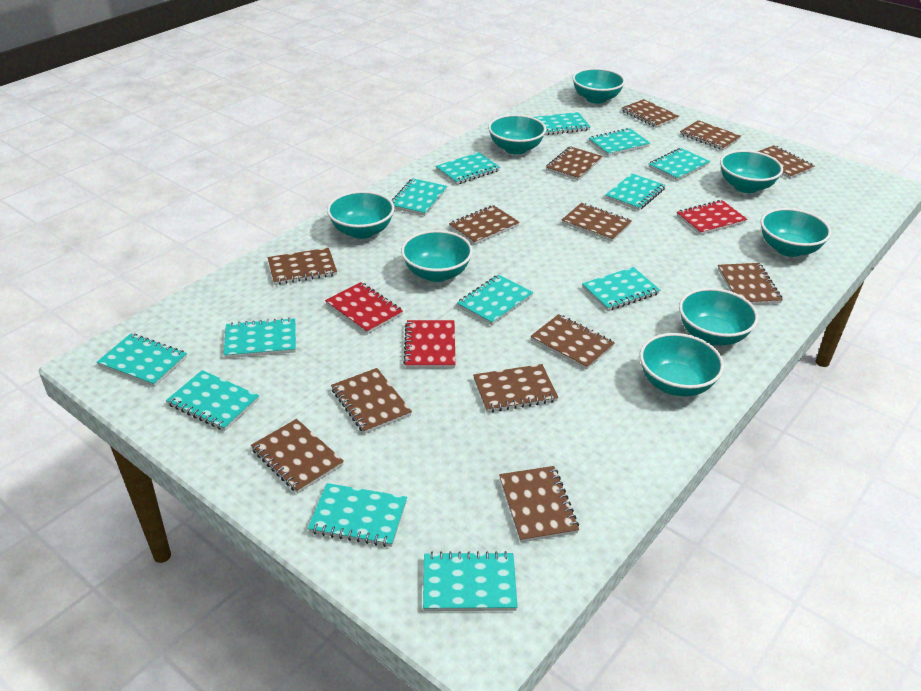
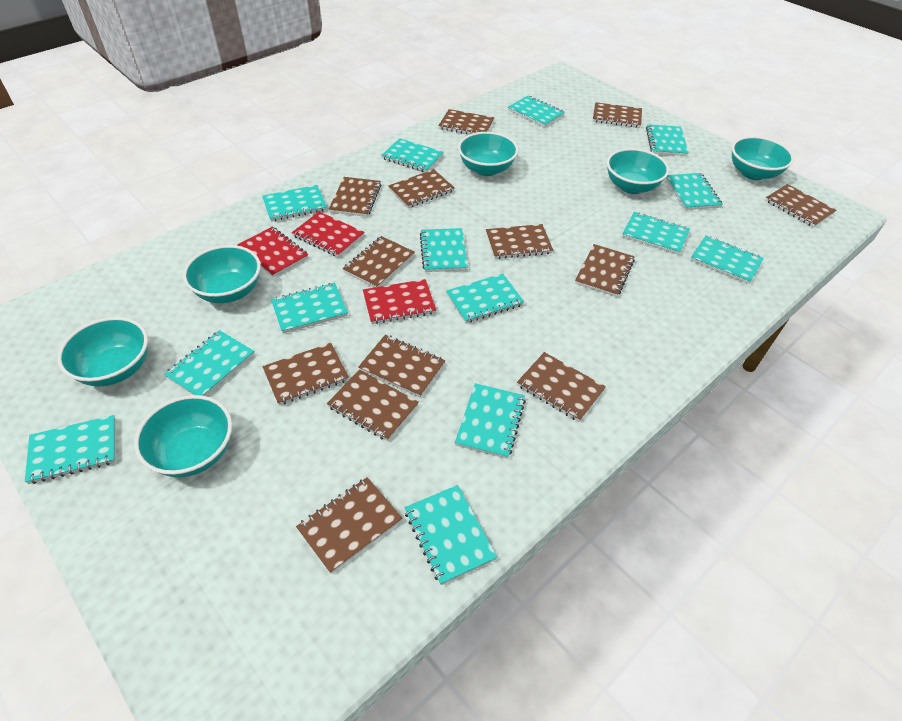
turquoise bowl: 8 -> 6
turquoise notebook: 13 -> 14

